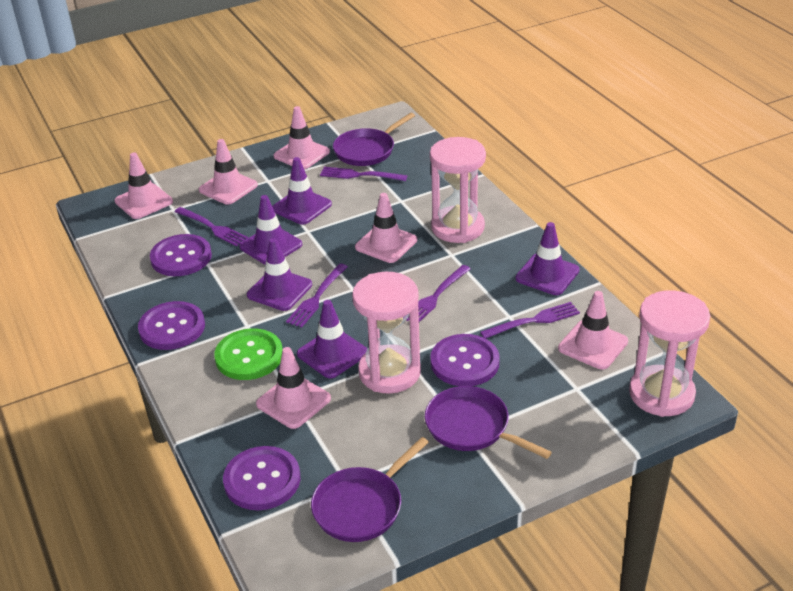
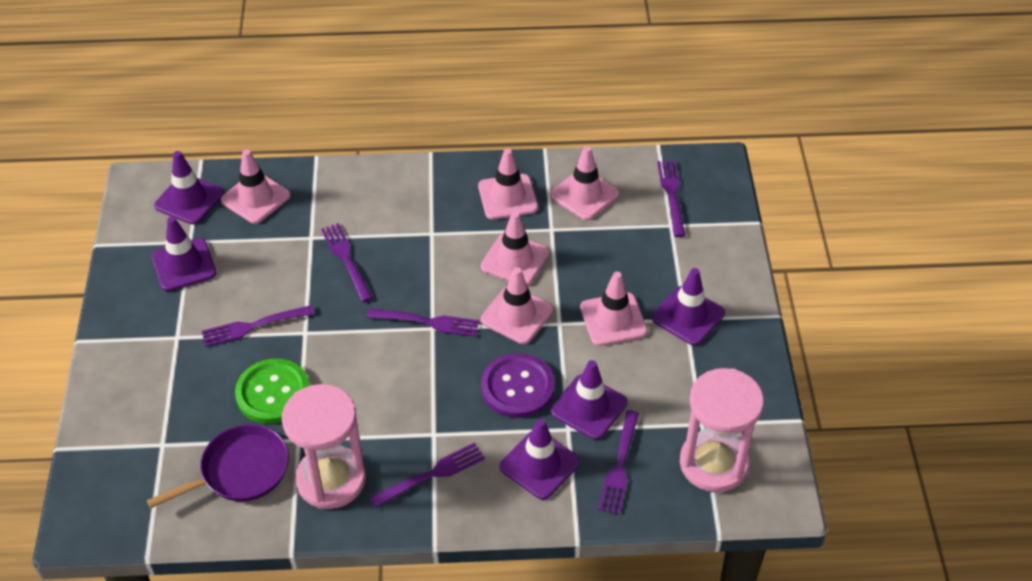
pink hourglass: 3 -> 2
purple button: 4 -> 1
purple fork: 5 -> 6
purple pan: 3 -> 1

